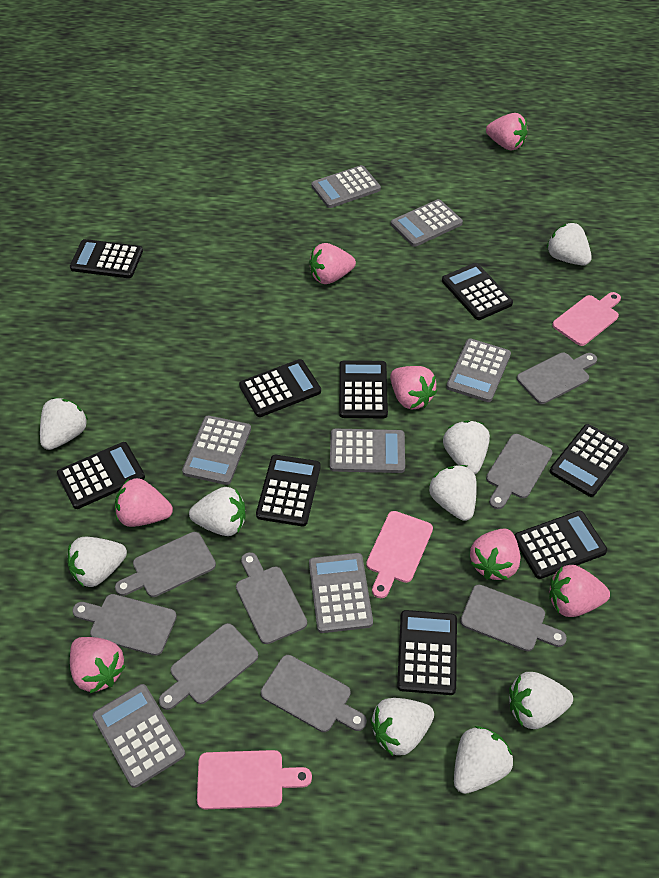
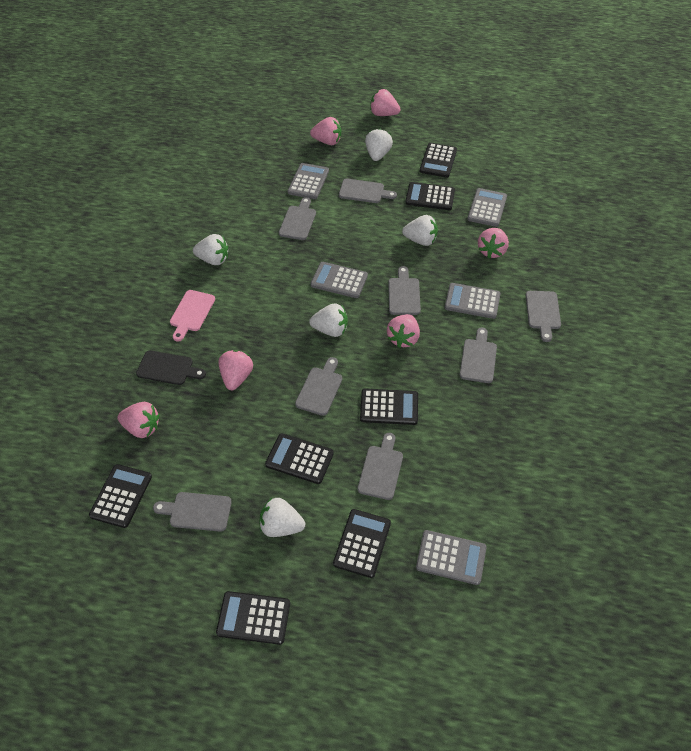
black calculator: 9 -> 7
black cutting board: 0 -> 1
grey calculator: 7 -> 5
pink cutting board: 3 -> 1
pink strawberry: 7 -> 6
white strawberry: 9 -> 5

